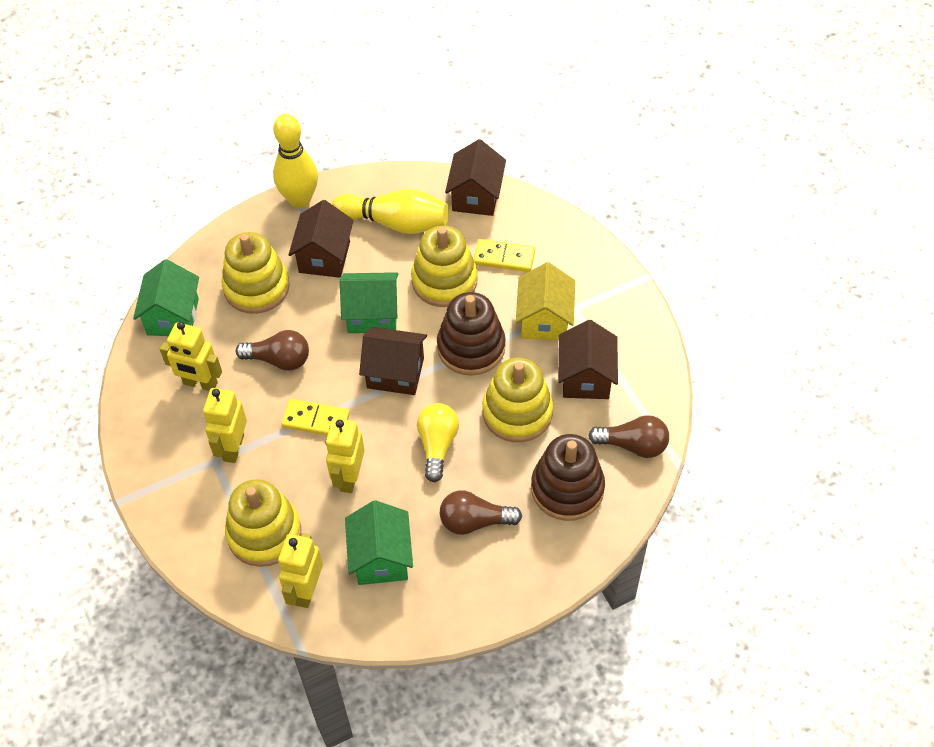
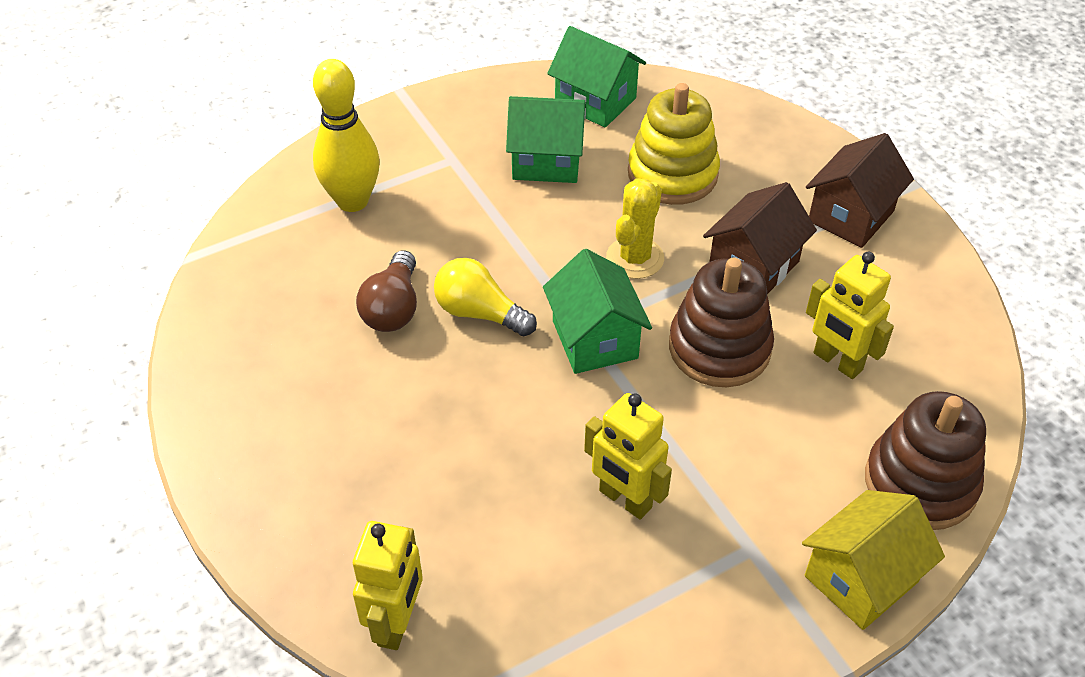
brown house: 4 -> 2
brown light bulb: 3 -> 1
yellow bowling pin: 2 -> 1
yellow cactus: 0 -> 1
yellow domino: 2 -> 0
yellow robot: 4 -> 3
yellow stacking toy: 4 -> 1

